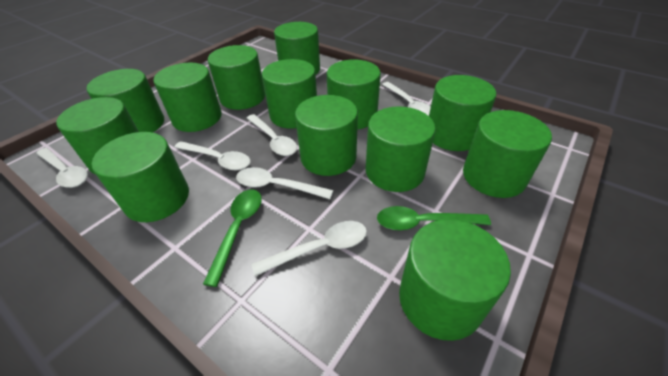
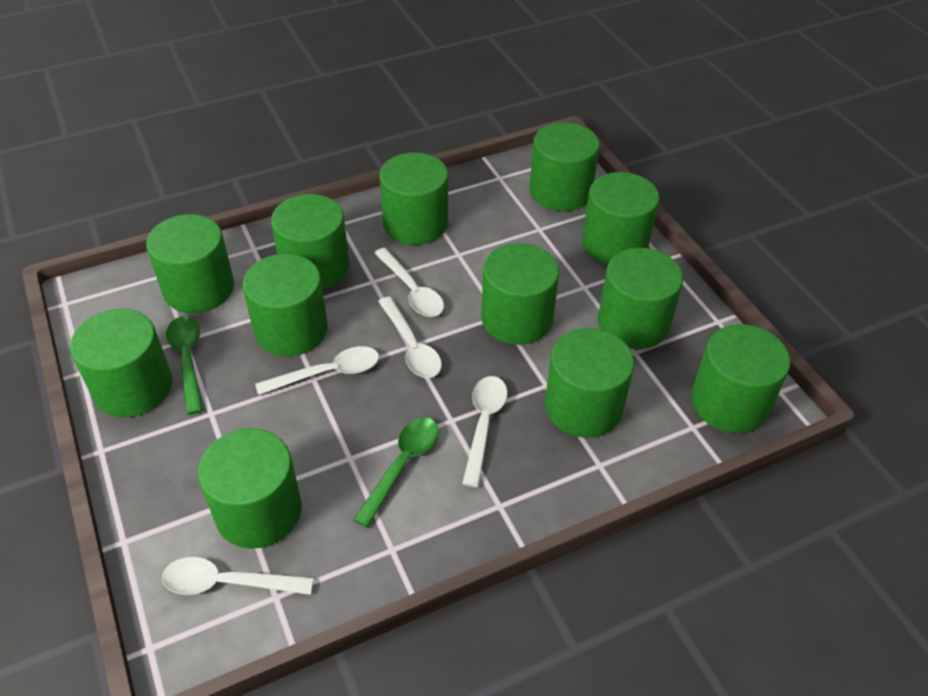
green cylinder: 13 -> 12
white spoon: 6 -> 5

